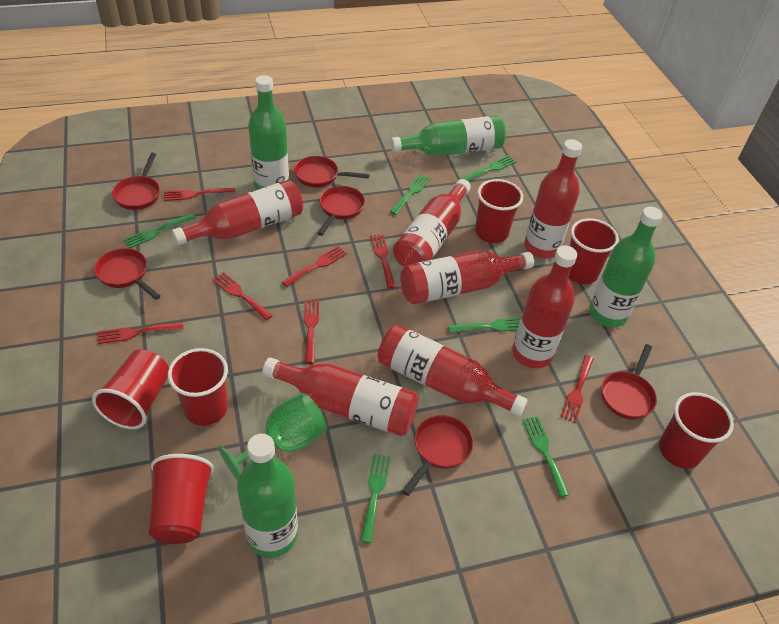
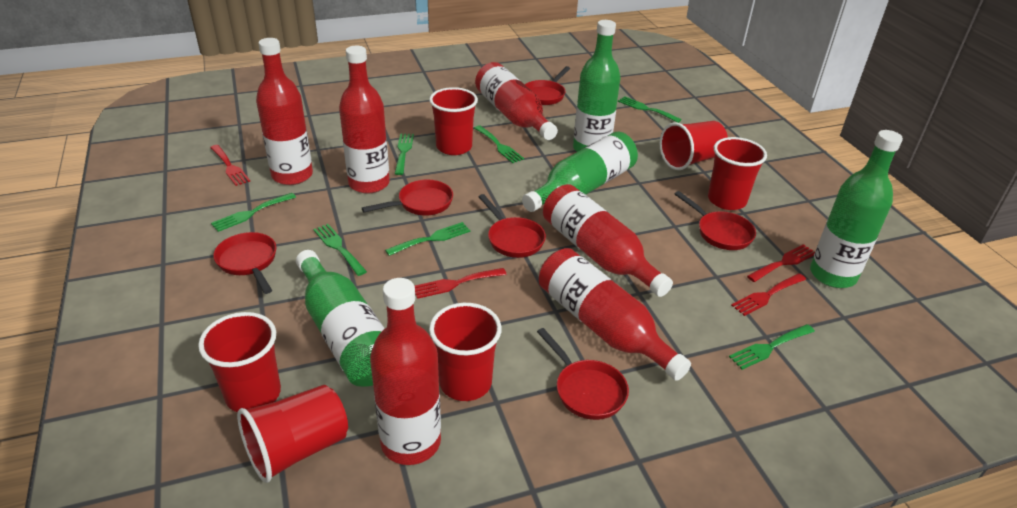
green fork: 6 -> 7
green goblet: 1 -> 0
red bottle: 7 -> 6
red fork: 7 -> 4

